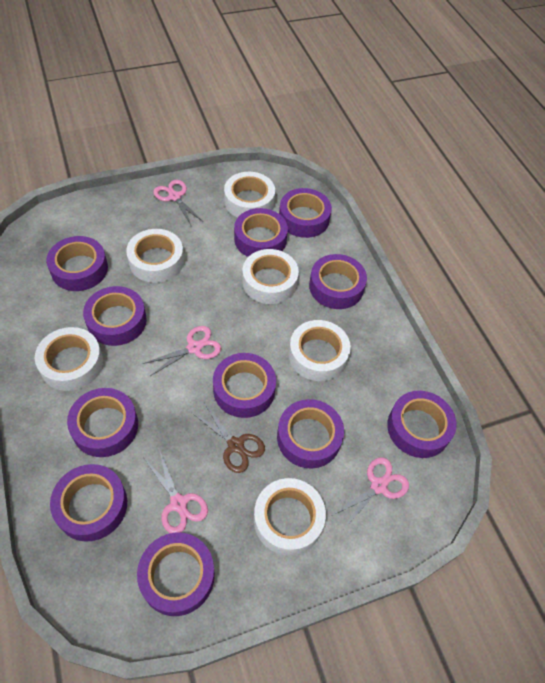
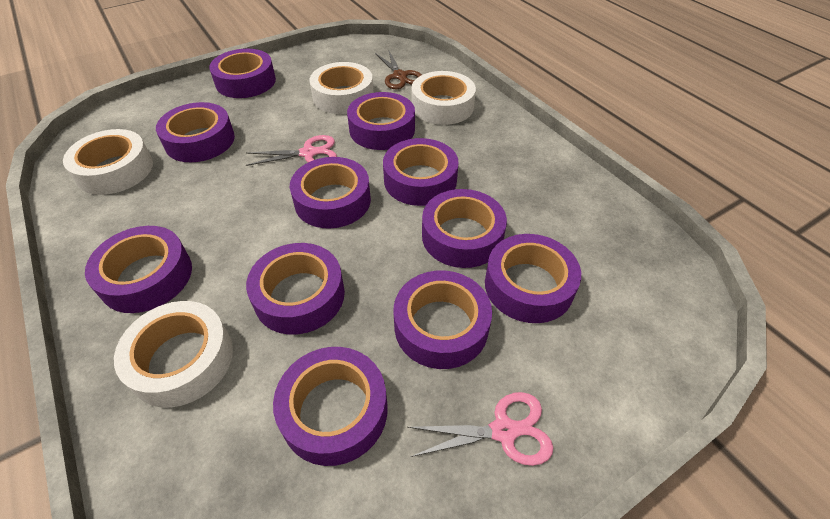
pink scissors: 4 -> 2
white tape: 6 -> 4

